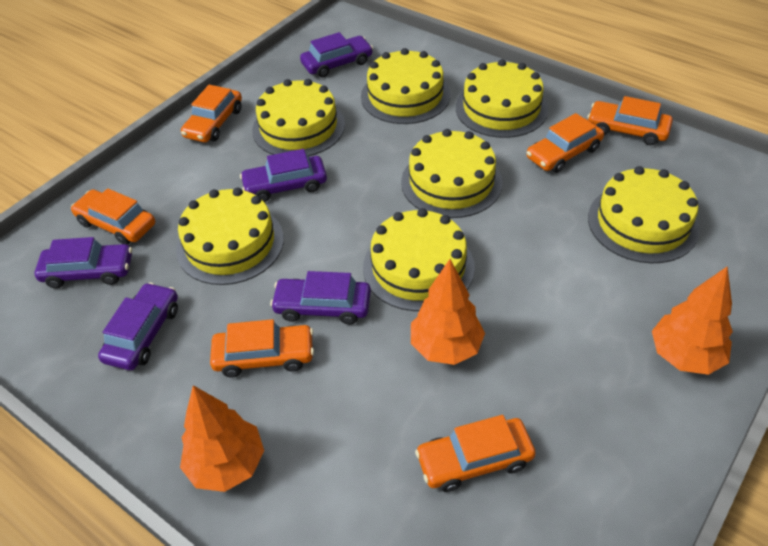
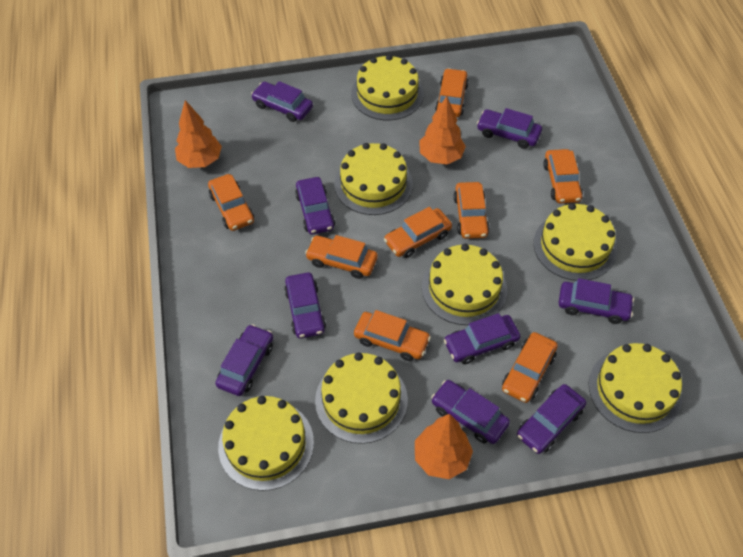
orange car: 6 -> 8
purple car: 5 -> 9

